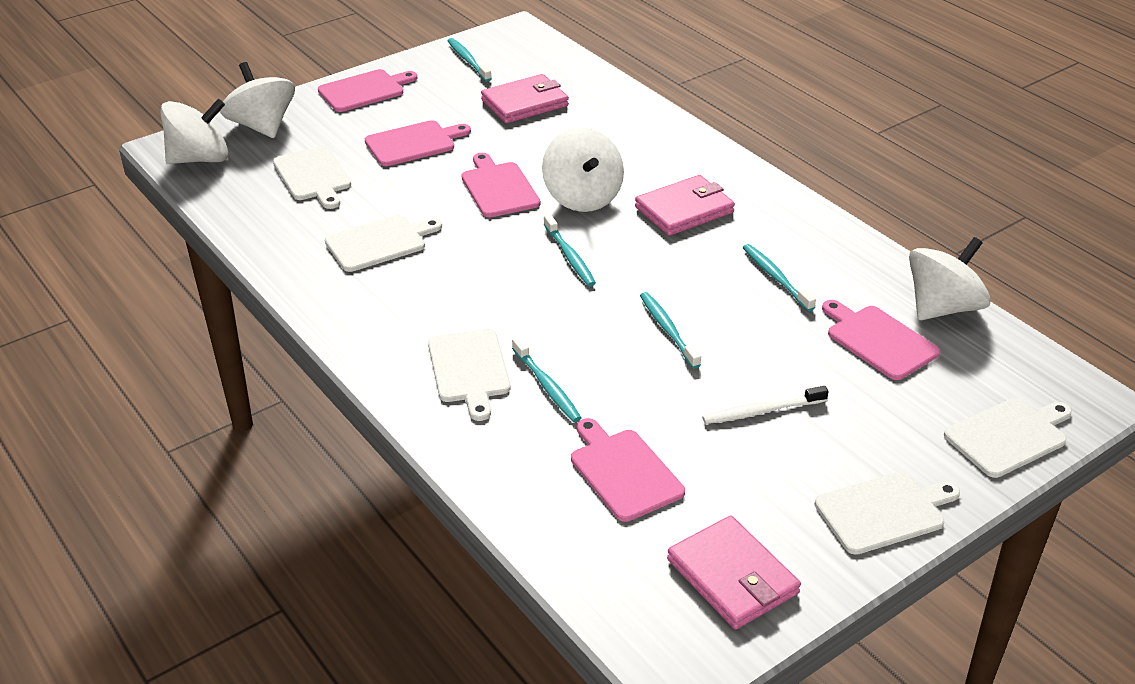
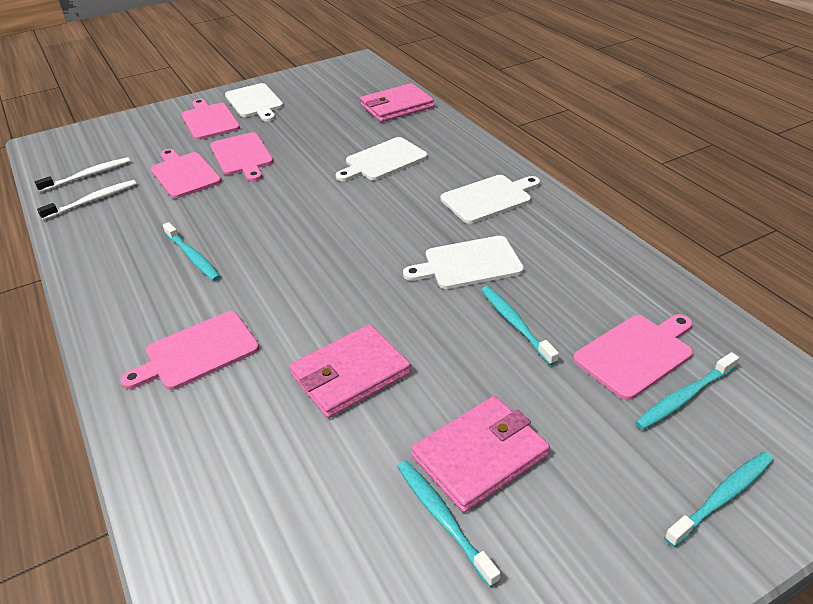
white cutting board: 5 -> 4
white spinning top: 4 -> 0
white toothbrush: 1 -> 2

